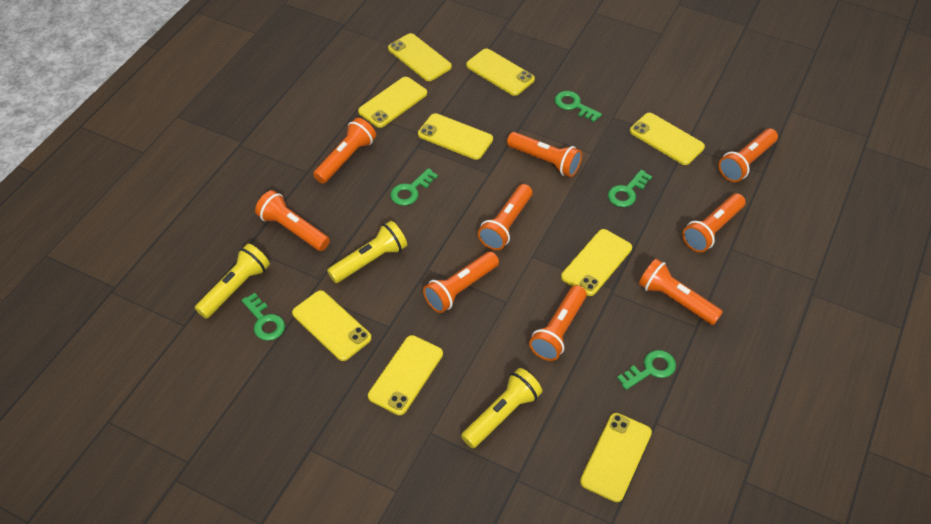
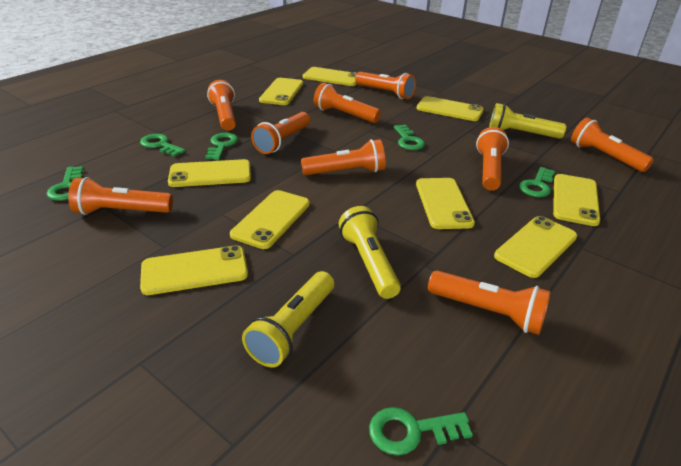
green key: 5 -> 6

